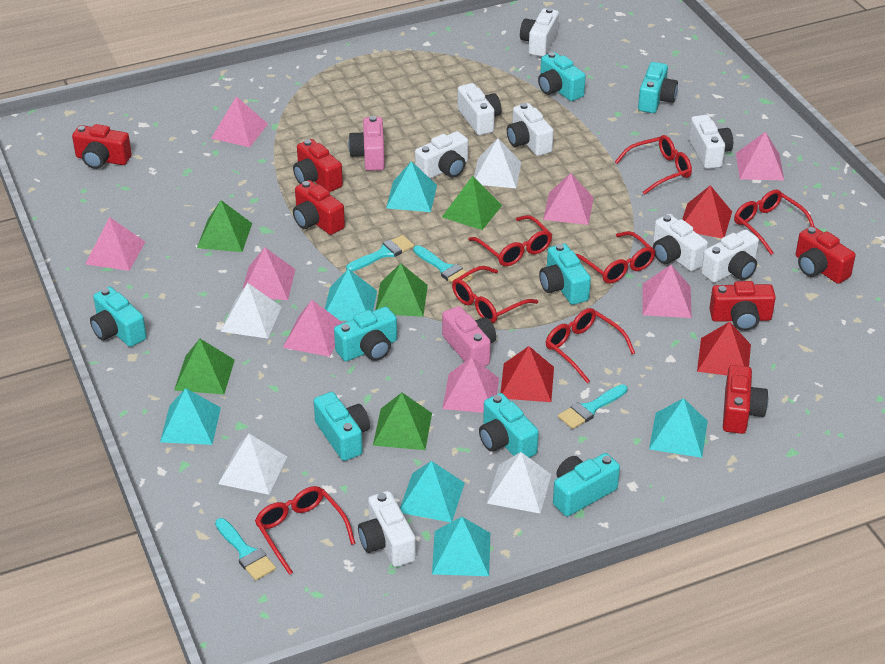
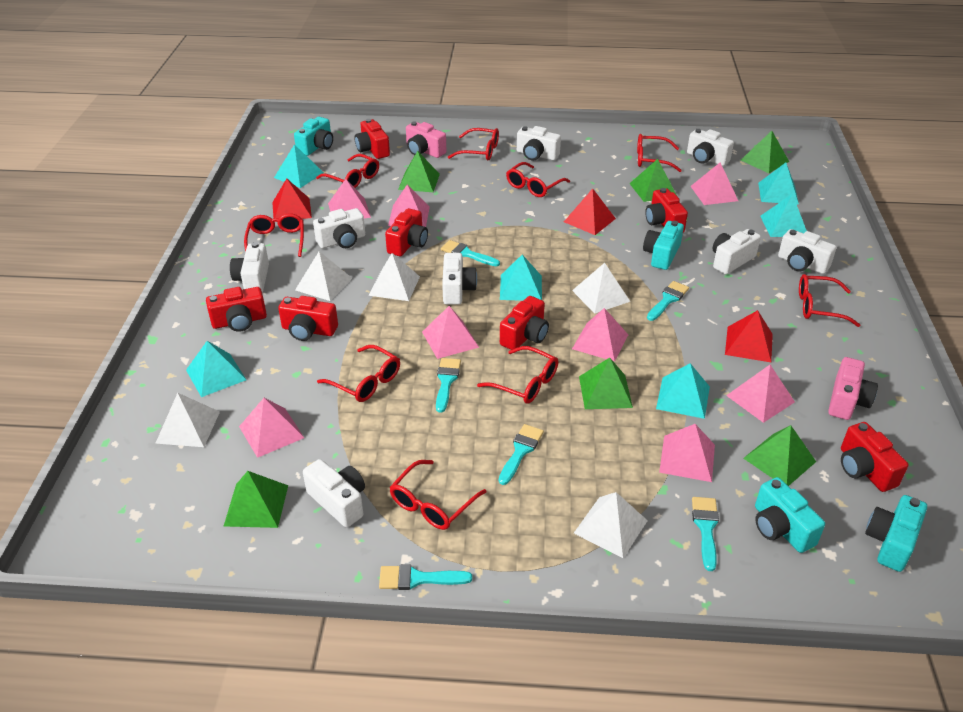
green pyramid: 5 -> 6
red camera: 6 -> 7
red glasses: 7 -> 9
turquoise brush: 4 -> 6
turquoise camera: 8 -> 4
white pyramid: 4 -> 5

